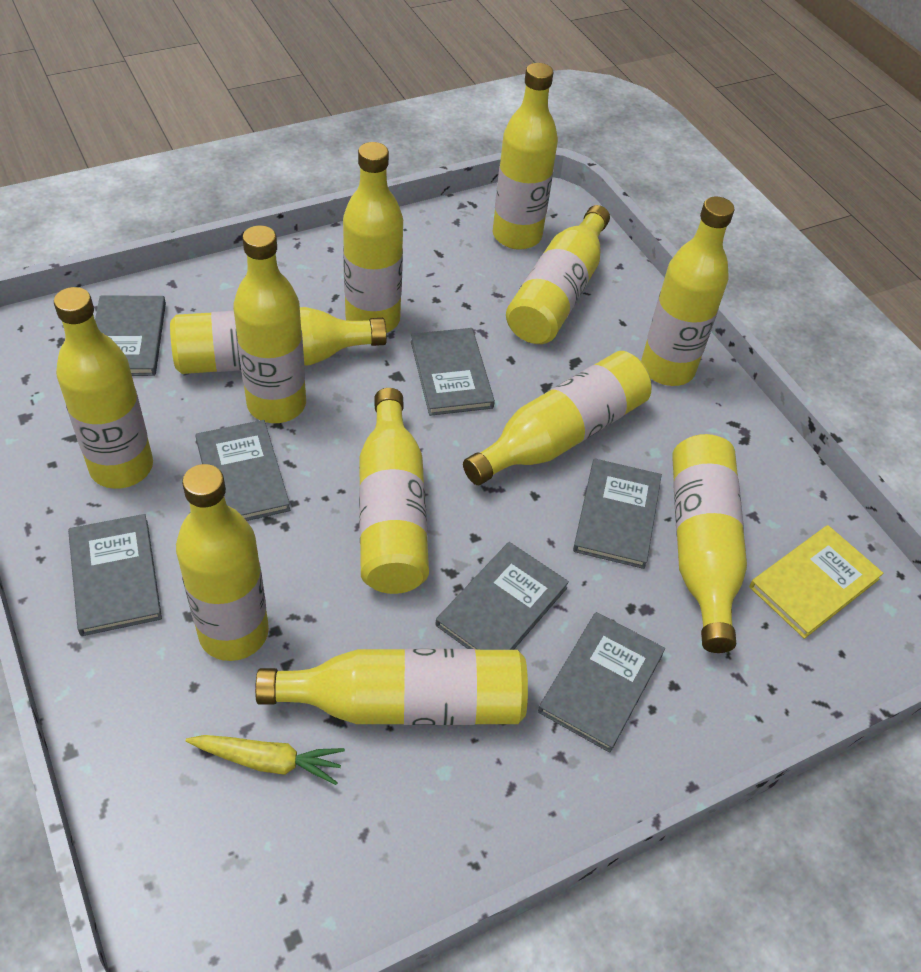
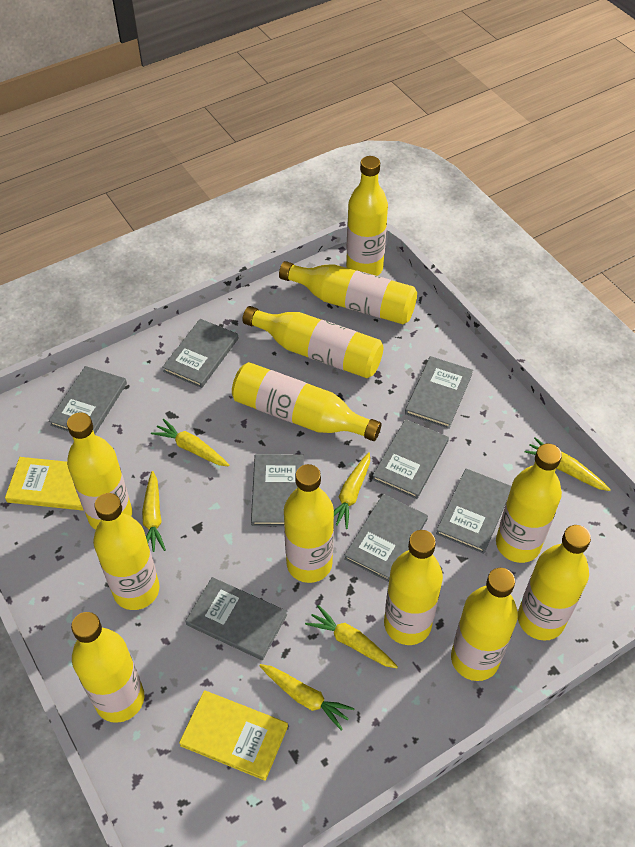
grey book: 7 -> 8
yellow book: 1 -> 2
yellow carrot: 1 -> 6

